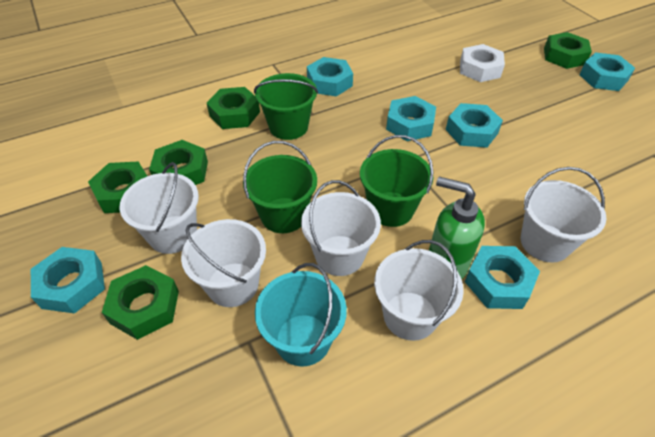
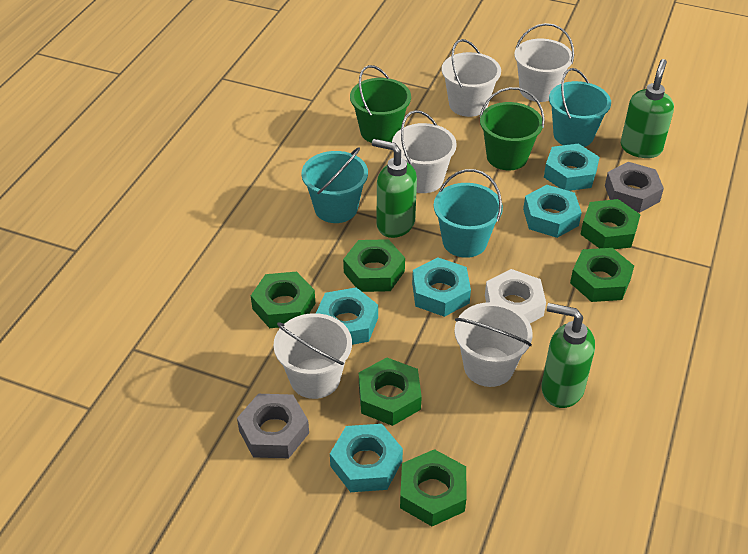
green bucket: 3 -> 2
green nut: 5 -> 6
green soap dispenser: 1 -> 3
grey nut: 0 -> 2
turquoise bucket: 1 -> 3
turquoise nut: 6 -> 5

